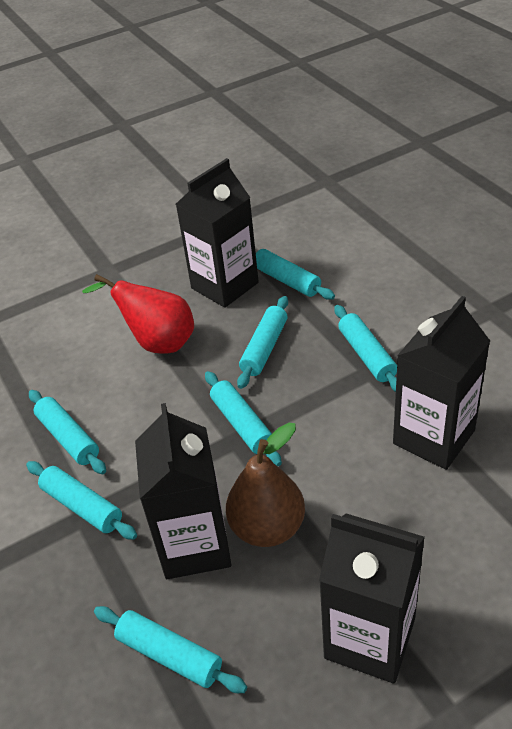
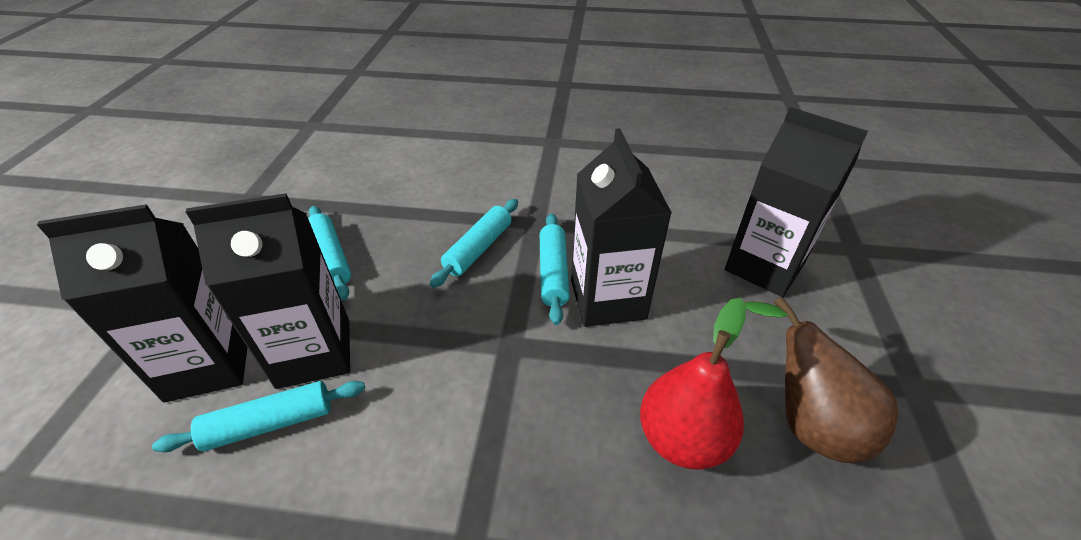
turquoise rolling pin: 7 -> 4

